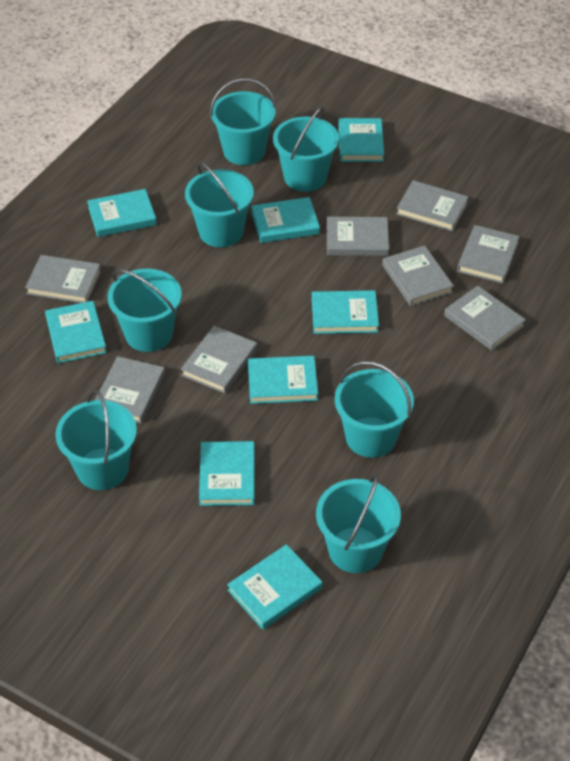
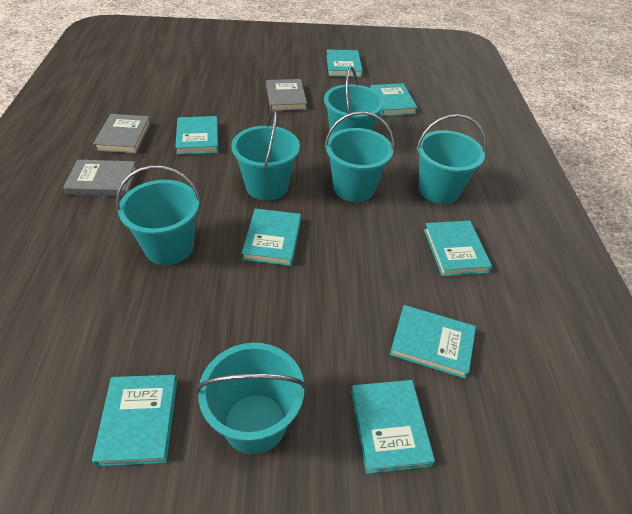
grey book: 8 -> 3
turquoise bucket: 7 -> 6

